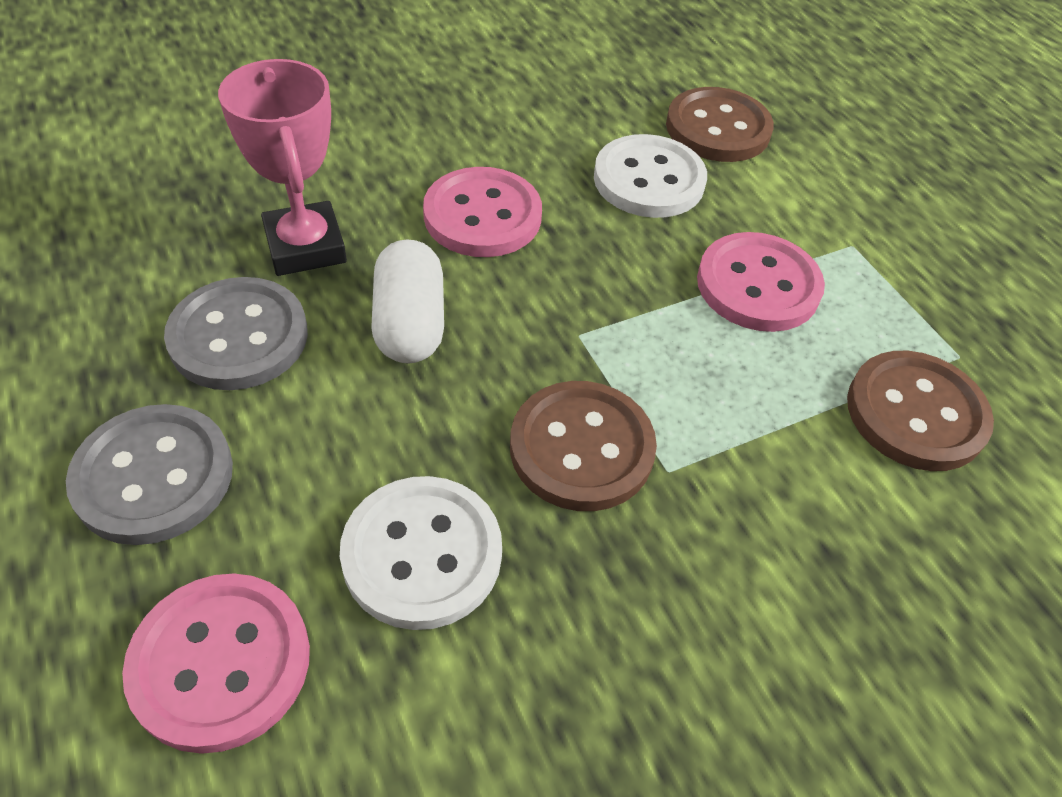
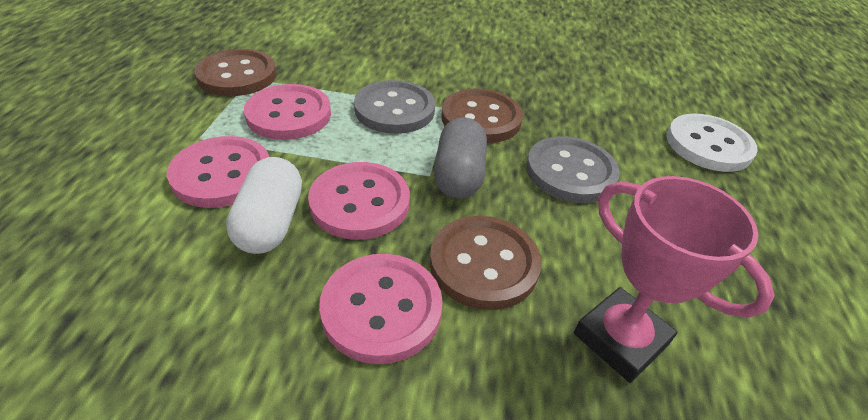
grey capsule: 0 -> 1
pink button: 3 -> 4
white button: 2 -> 1

